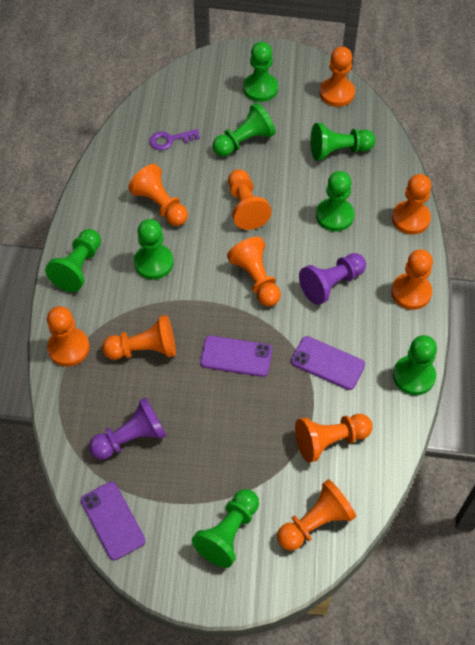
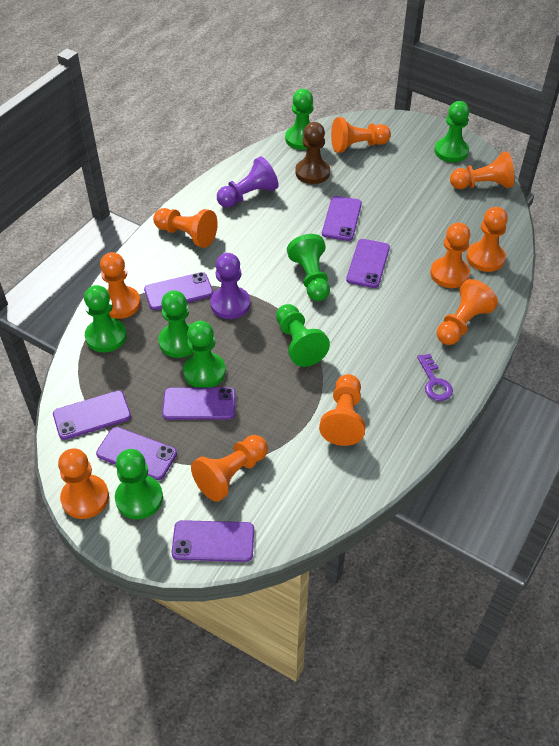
brown pawn: 0 -> 1
purple phone: 3 -> 7

